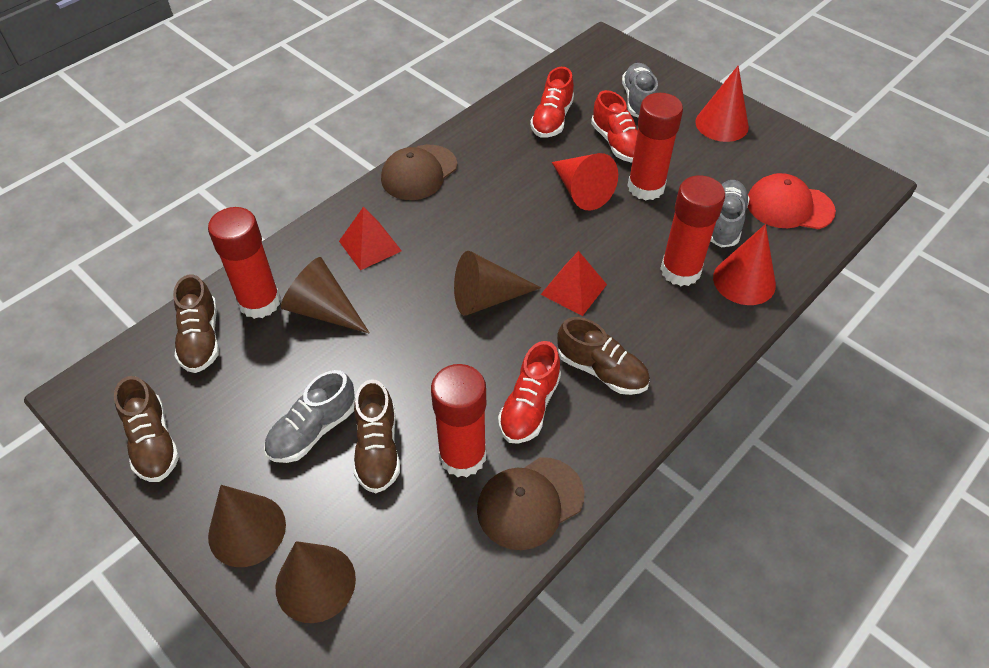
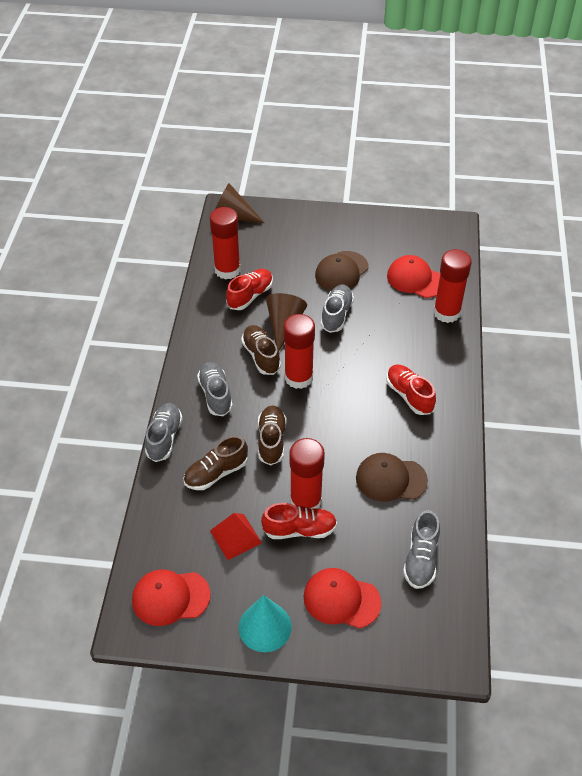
brown cone: 4 -> 2
brown shoe: 4 -> 3
grey shoe: 3 -> 4
red cap: 1 -> 3
red cone: 3 -> 0
red pyramid: 2 -> 1
turquoise cone: 0 -> 1

